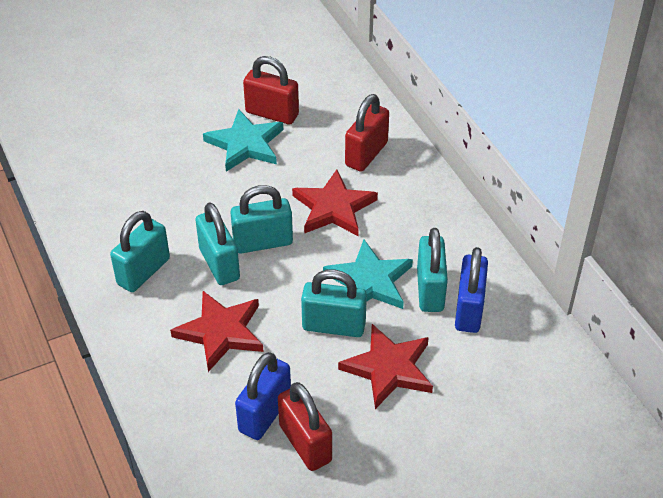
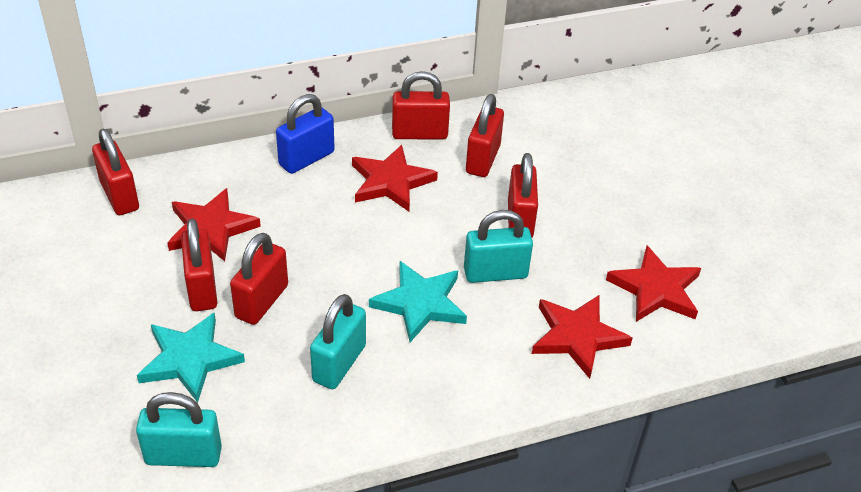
blue padlock: 2 -> 1
red padlock: 3 -> 6
red star: 3 -> 4
turquoise padlock: 5 -> 3

